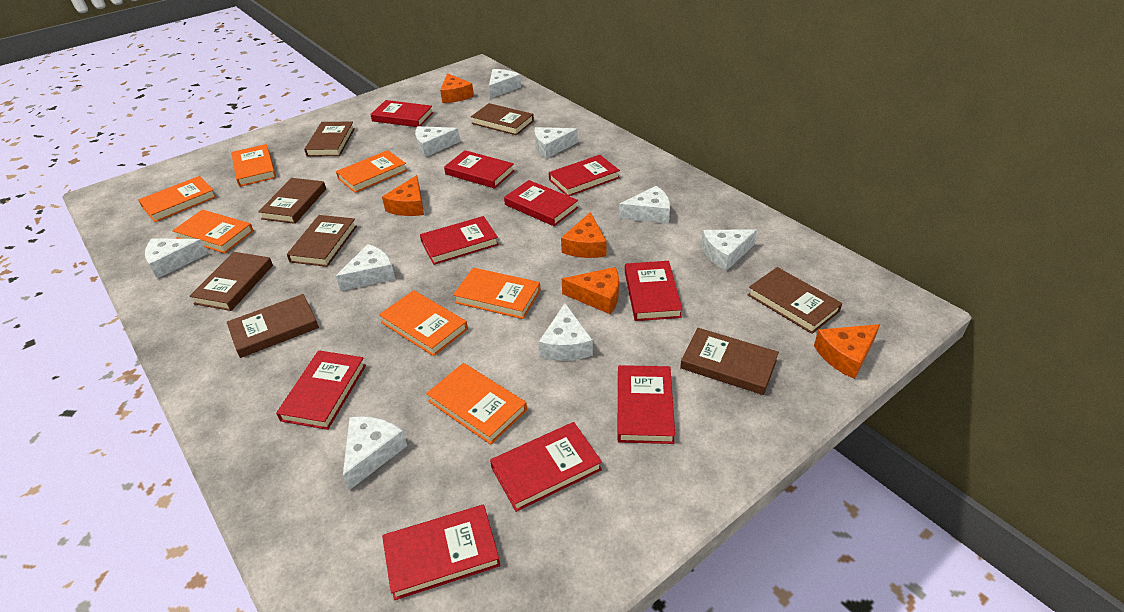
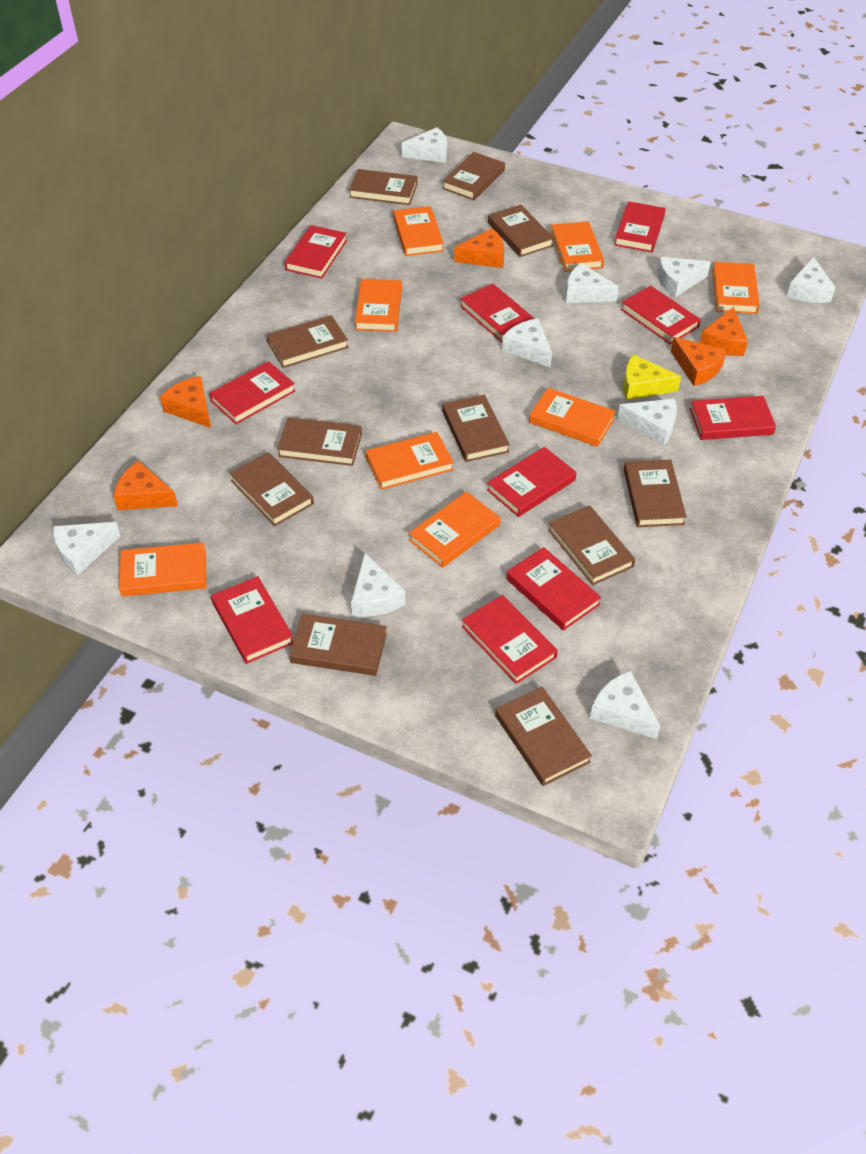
brown book: 8 -> 11
orange book: 7 -> 8
yellow cheese: 0 -> 1

